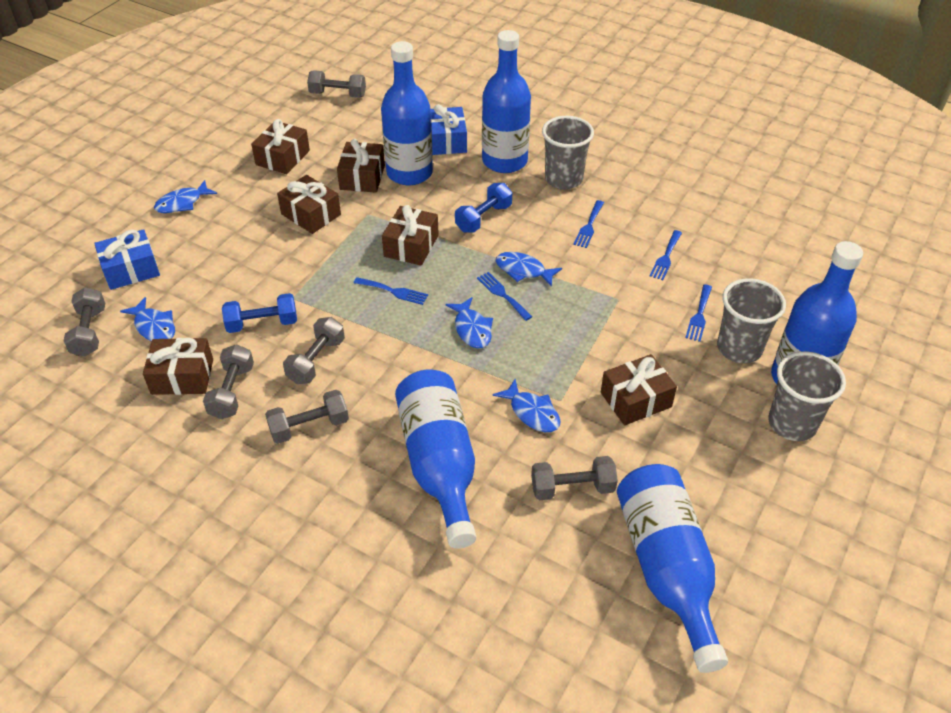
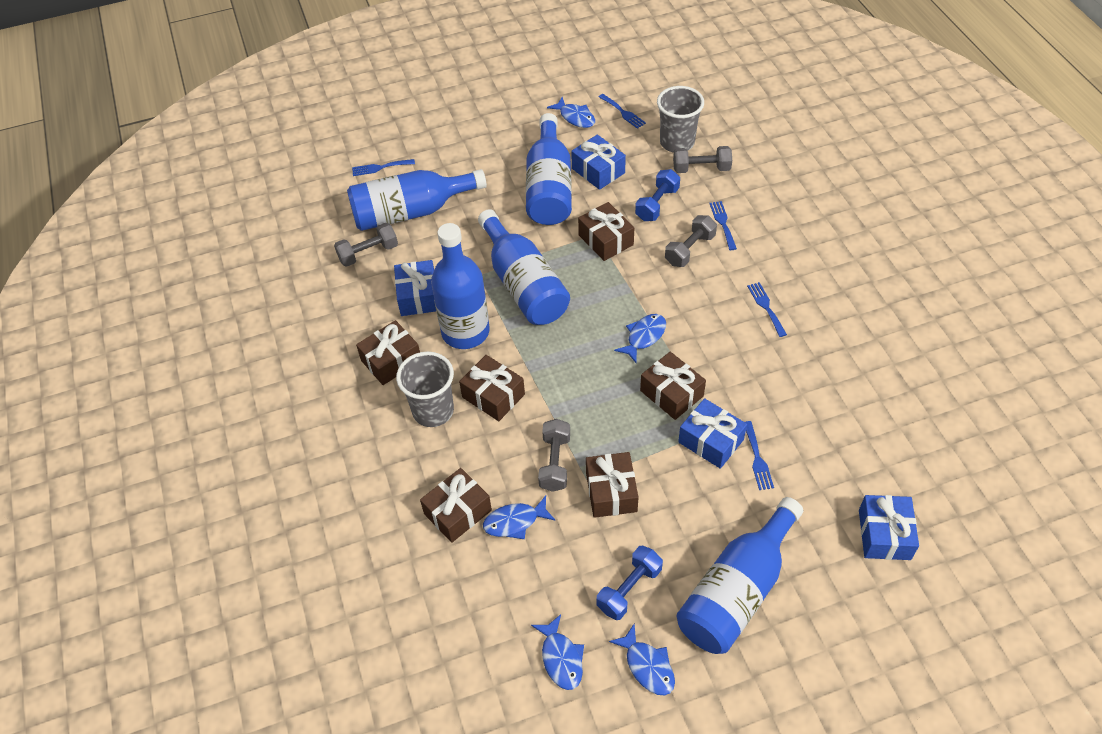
blue gift: 2 -> 4
grey cup: 3 -> 2
grey dumbbell: 6 -> 4

